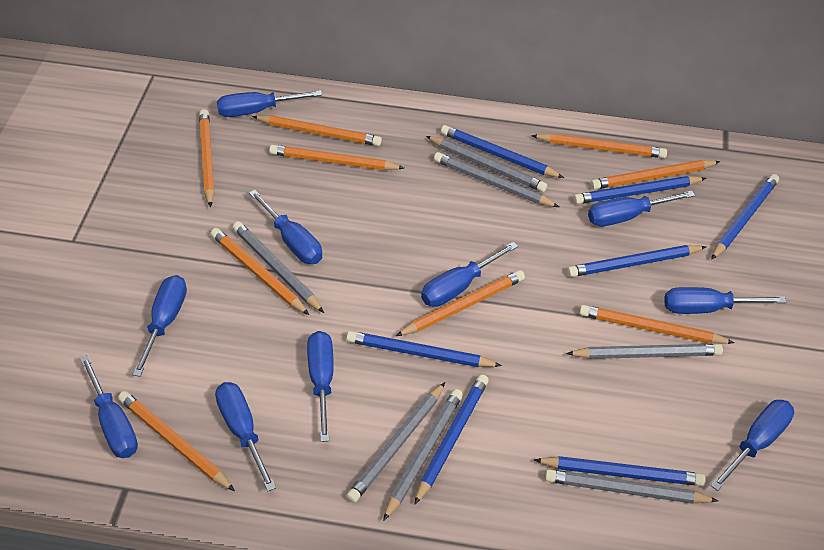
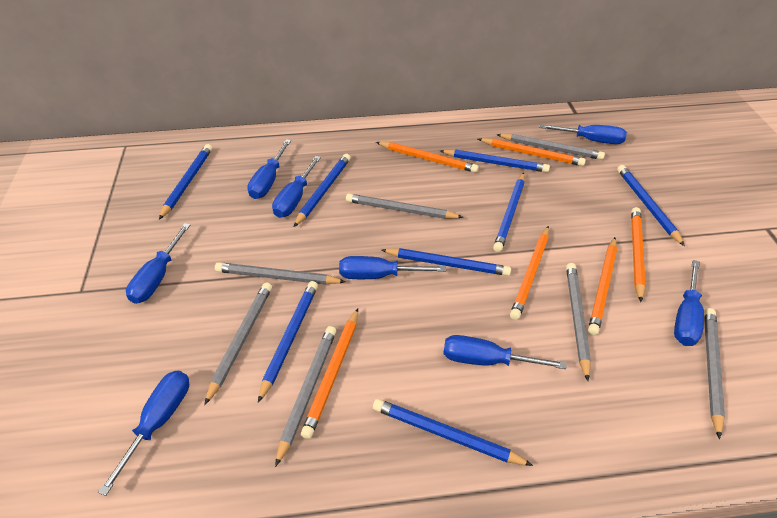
blue pencil: 7 -> 8
blue screwdriver: 10 -> 8
orange pencil: 9 -> 6

